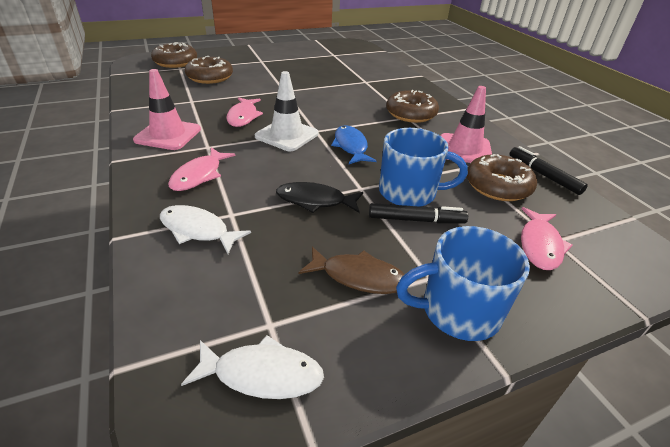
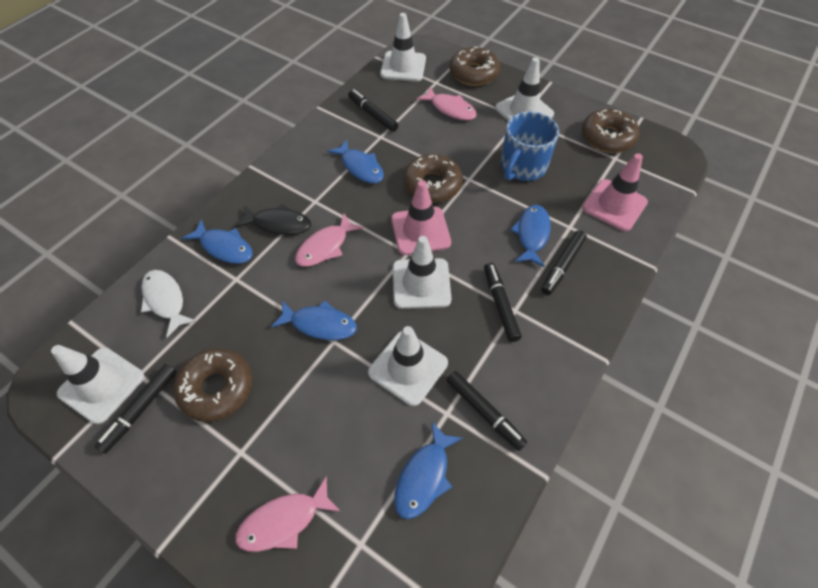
black marker: 2 -> 5
blue fish: 1 -> 5
blue mug: 2 -> 1
brown fish: 1 -> 0
white fish: 2 -> 1
white traffic cone: 1 -> 5

